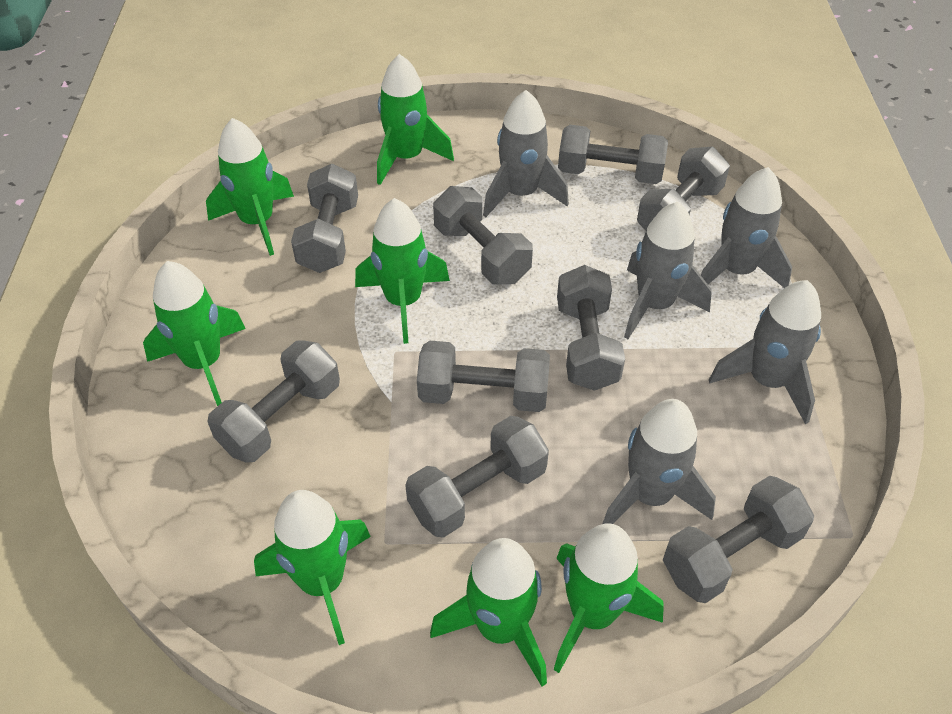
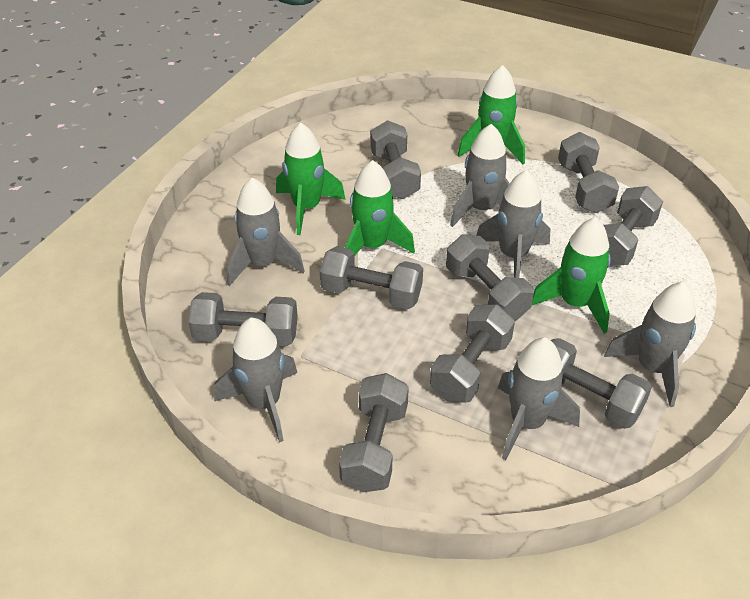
green rocket: 7 -> 4
grey rocket: 5 -> 6

